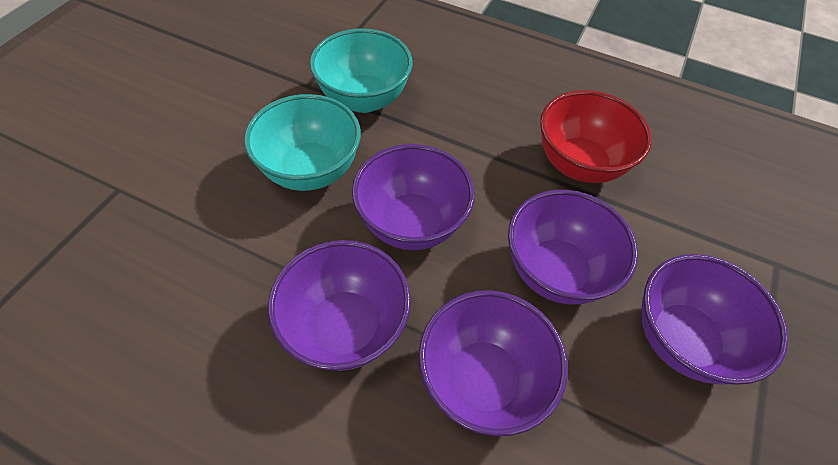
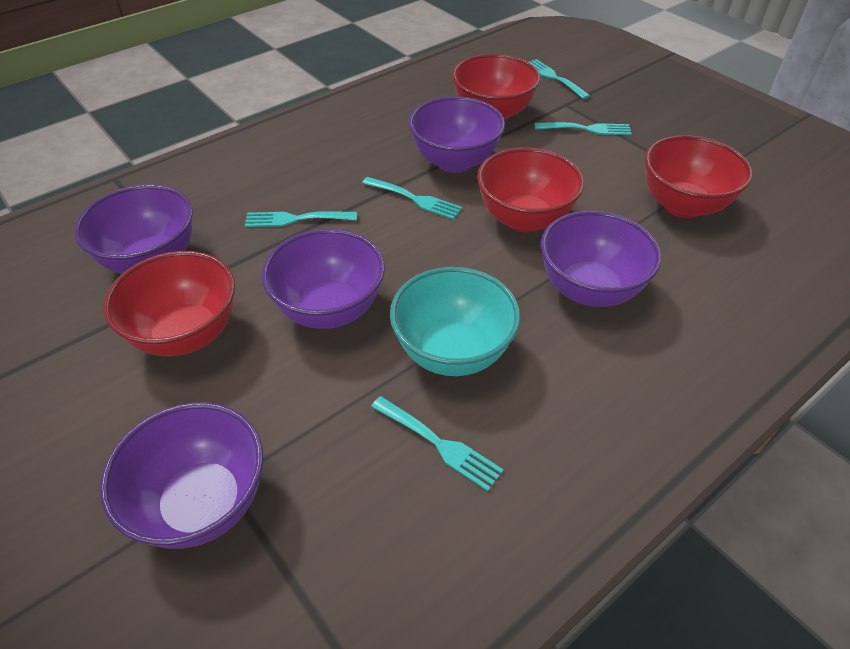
red bowl: 1 -> 4
turquoise bowl: 2 -> 1
turquoise fork: 0 -> 5

